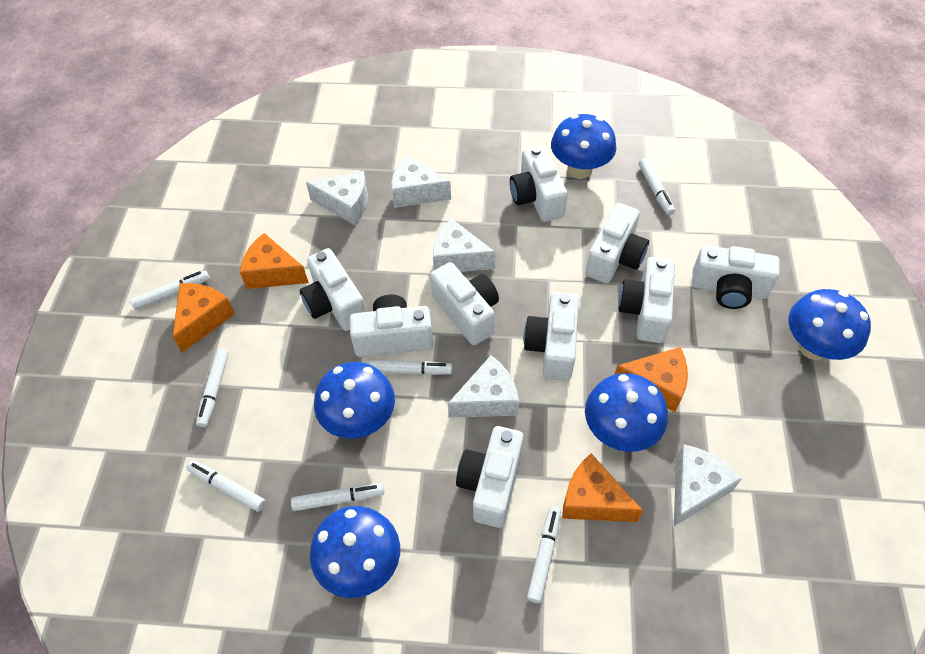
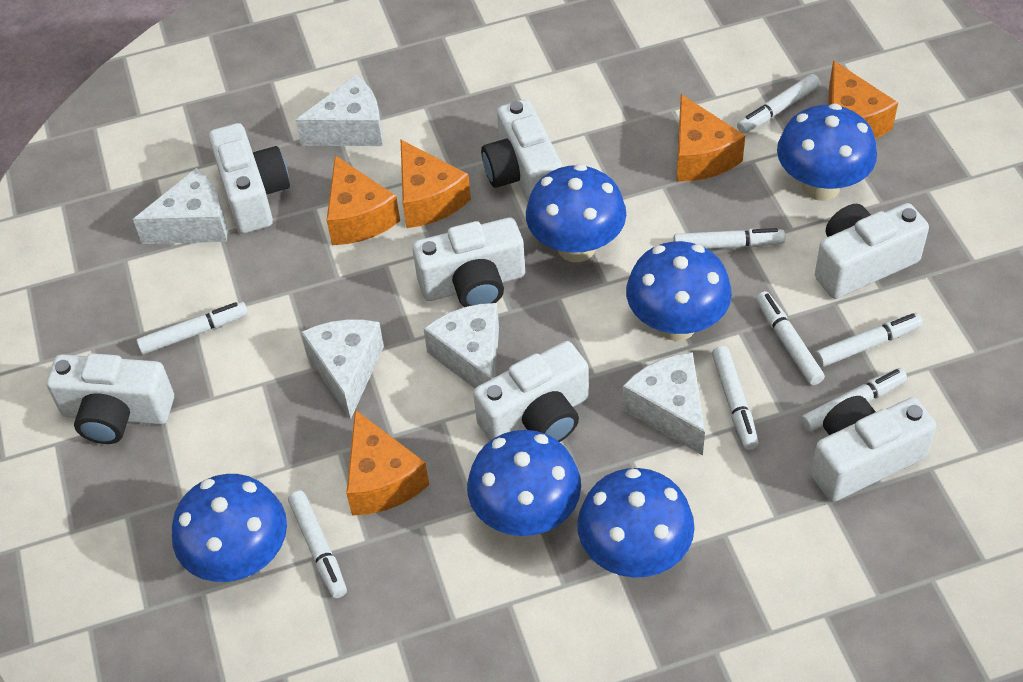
blue mushroom: 5 -> 6
orange cheese: 4 -> 5
white camera: 9 -> 7
white marker: 7 -> 8

